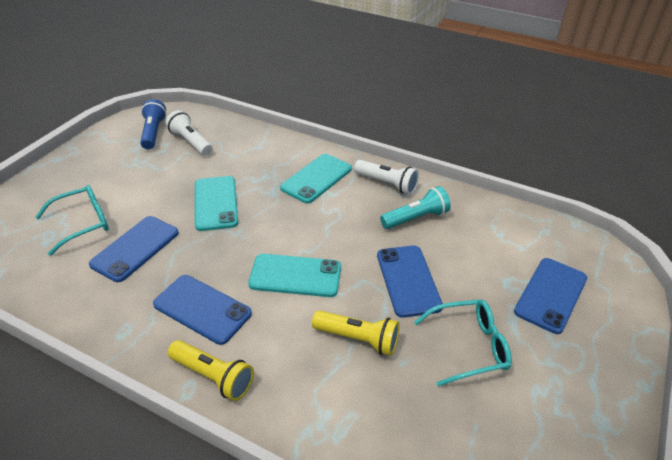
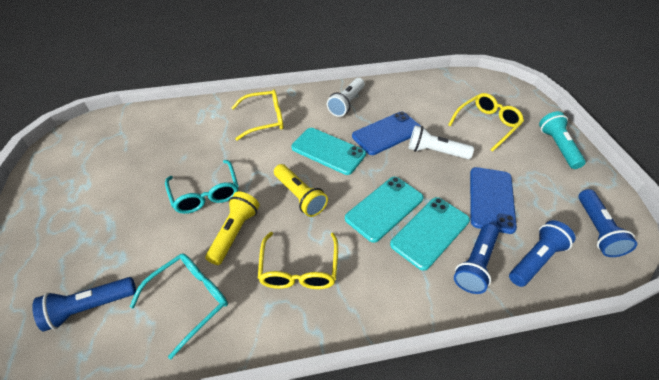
blue flashlight: 1 -> 4
blue phone: 4 -> 2
yellow glasses: 0 -> 3

